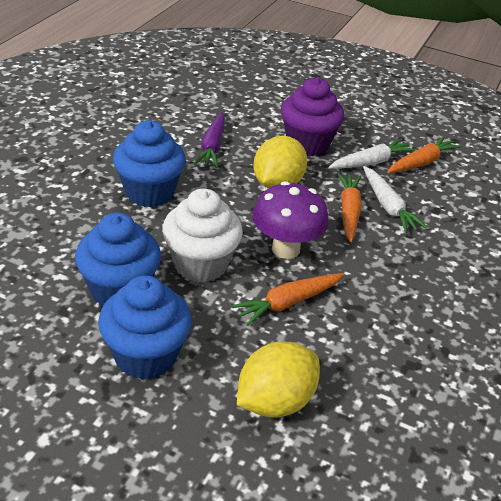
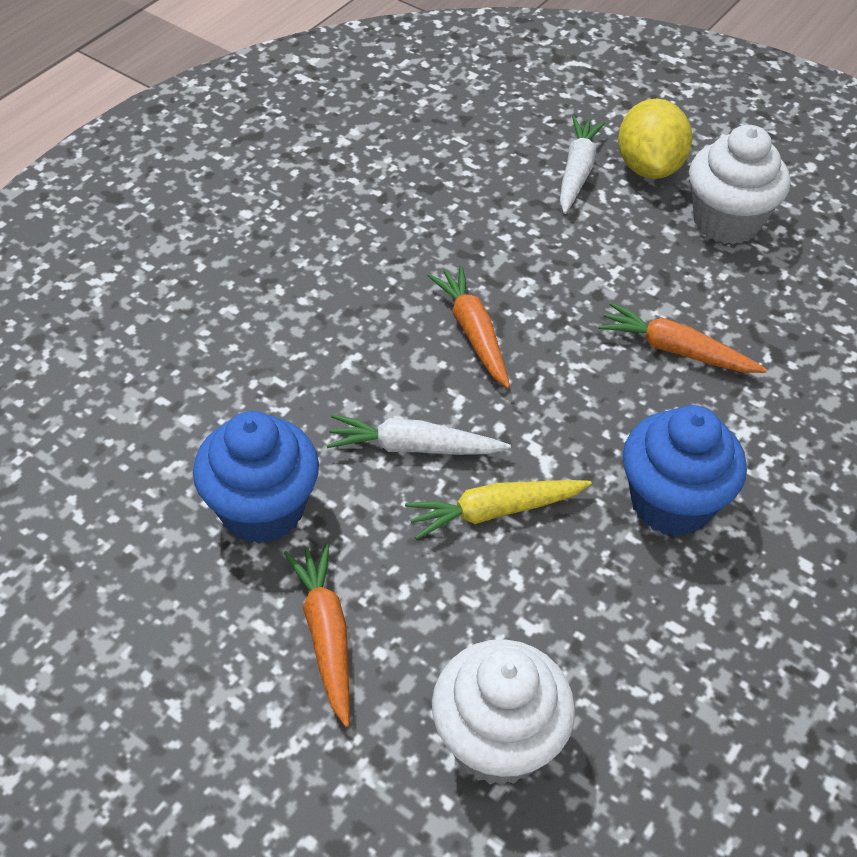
blue cupcake: 3 -> 2
purple carrot: 1 -> 0
purple cupcake: 1 -> 0
purple mushroom: 1 -> 0
white cupcake: 1 -> 2
yellow carrot: 0 -> 1
yellow lemon: 2 -> 1

